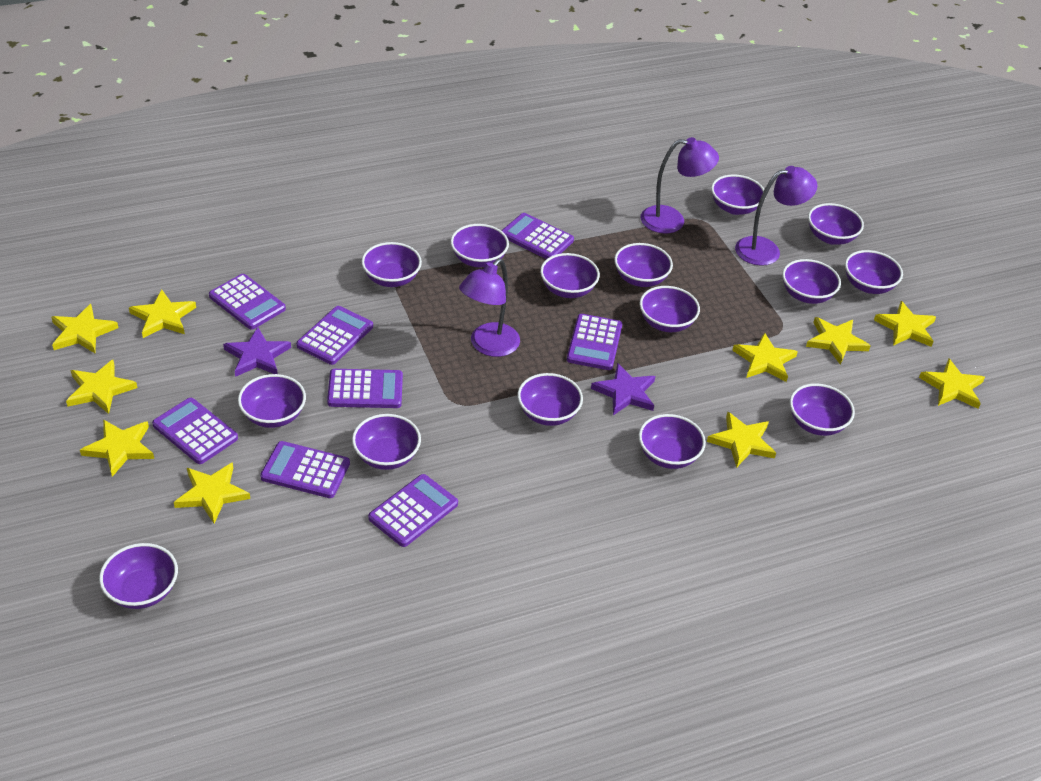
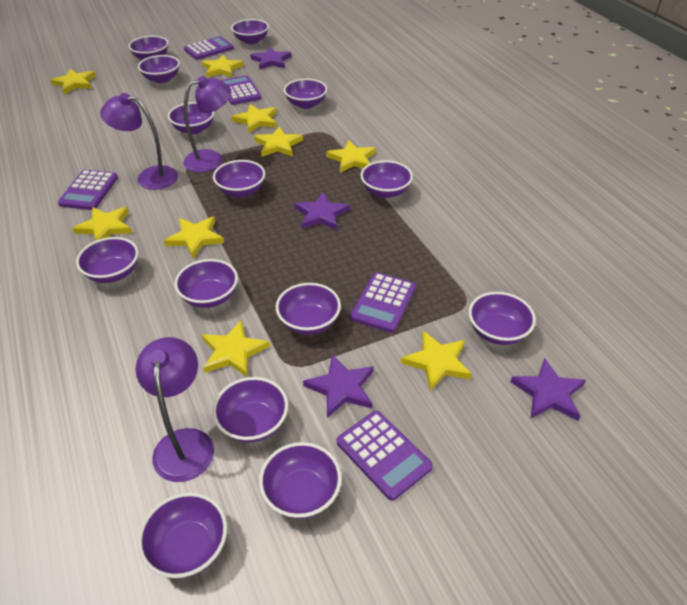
purple bowl: 15 -> 14
purple calculator: 8 -> 5
purple star: 2 -> 4
yellow star: 10 -> 9

